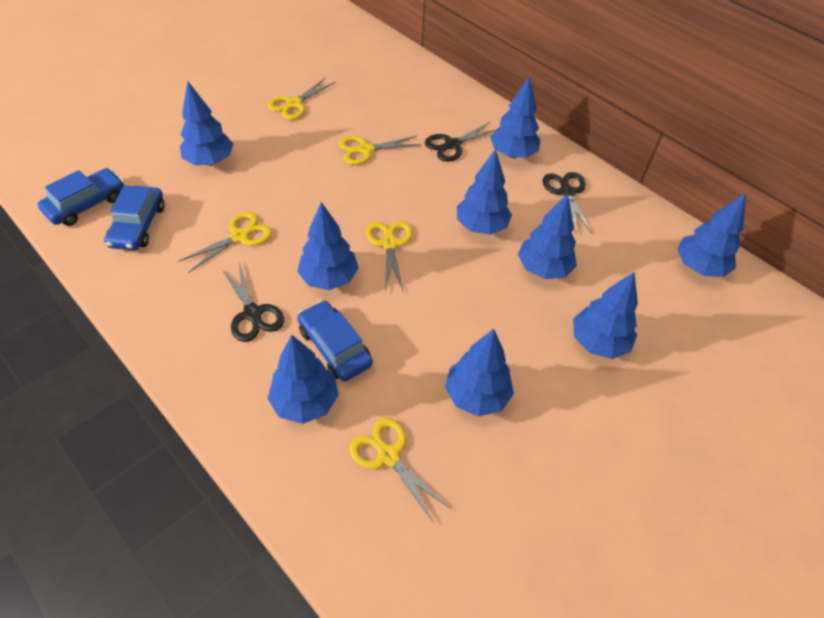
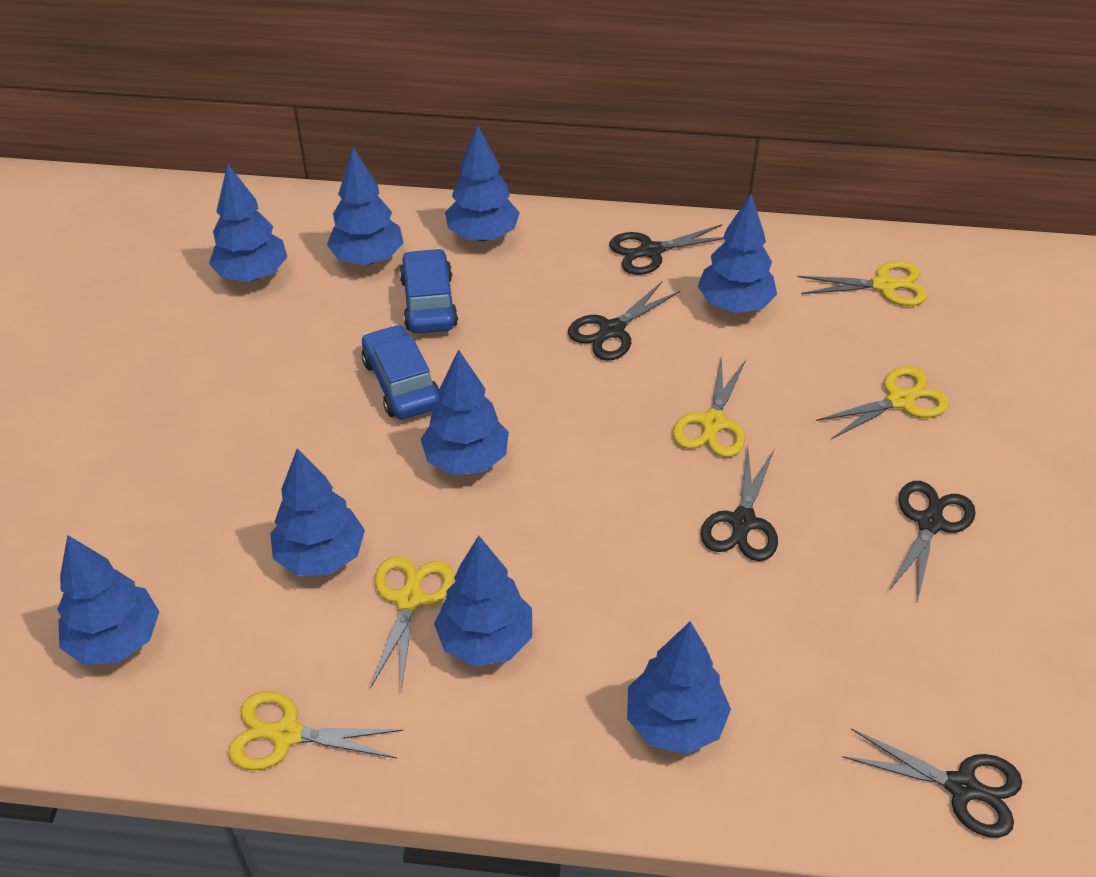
black scissors: 3 -> 5
blue car: 3 -> 2

